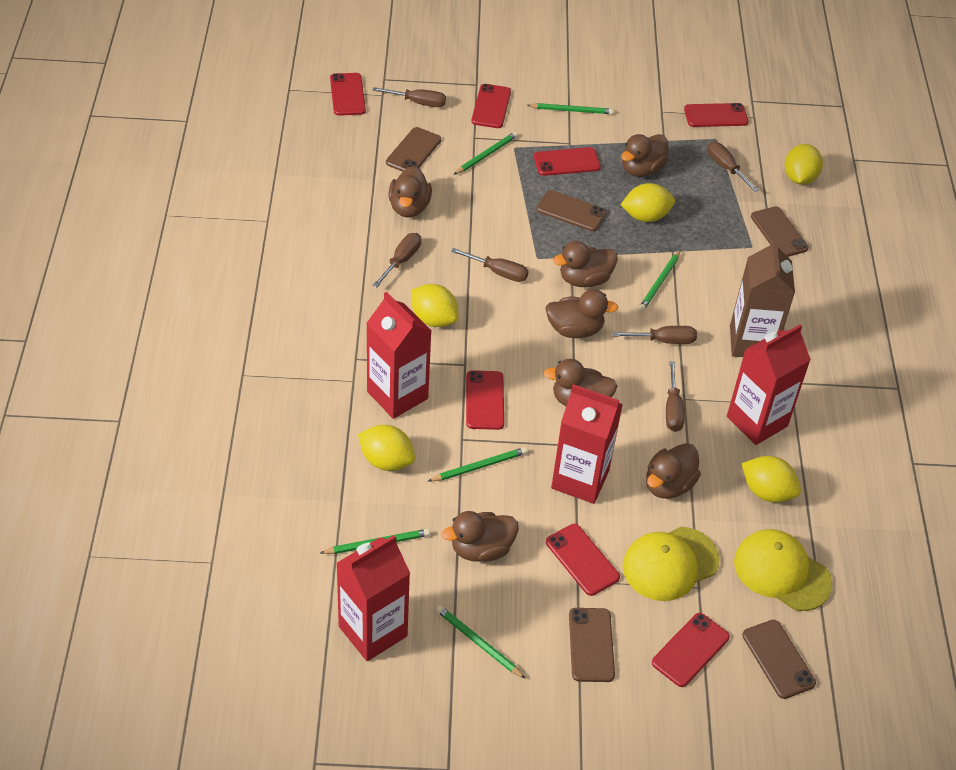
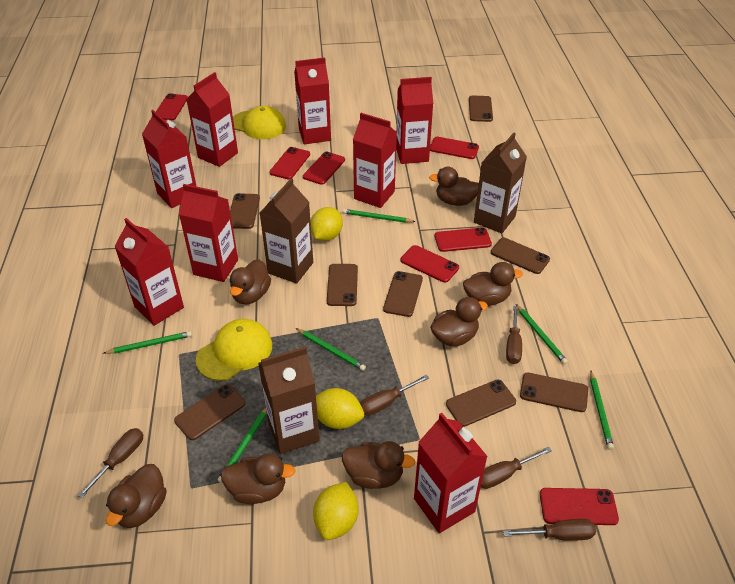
brown carton: 1 -> 3
brown phone: 5 -> 8
brown screwdriver: 6 -> 5
red carton: 4 -> 8
yellow lemon: 5 -> 3

